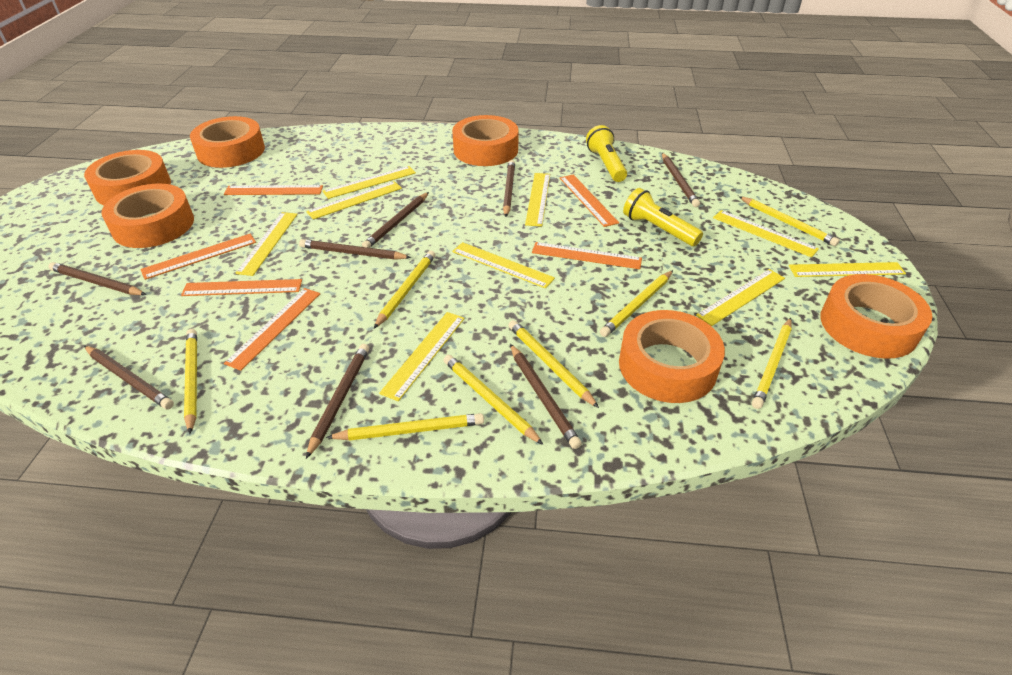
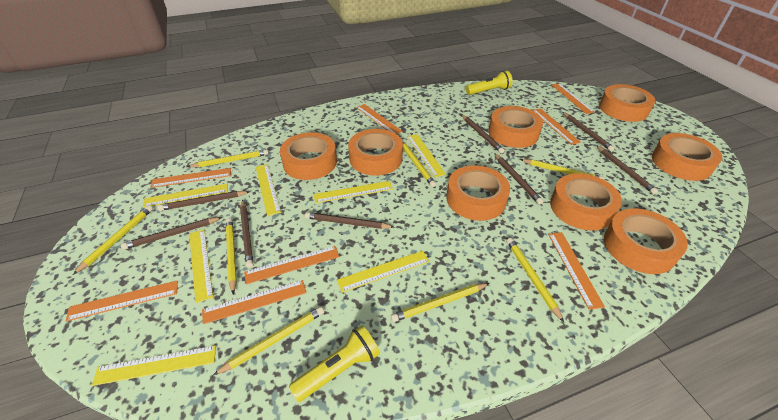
orange ruler: 6 -> 8
orange tape: 6 -> 8
yellow ruler: 9 -> 7

